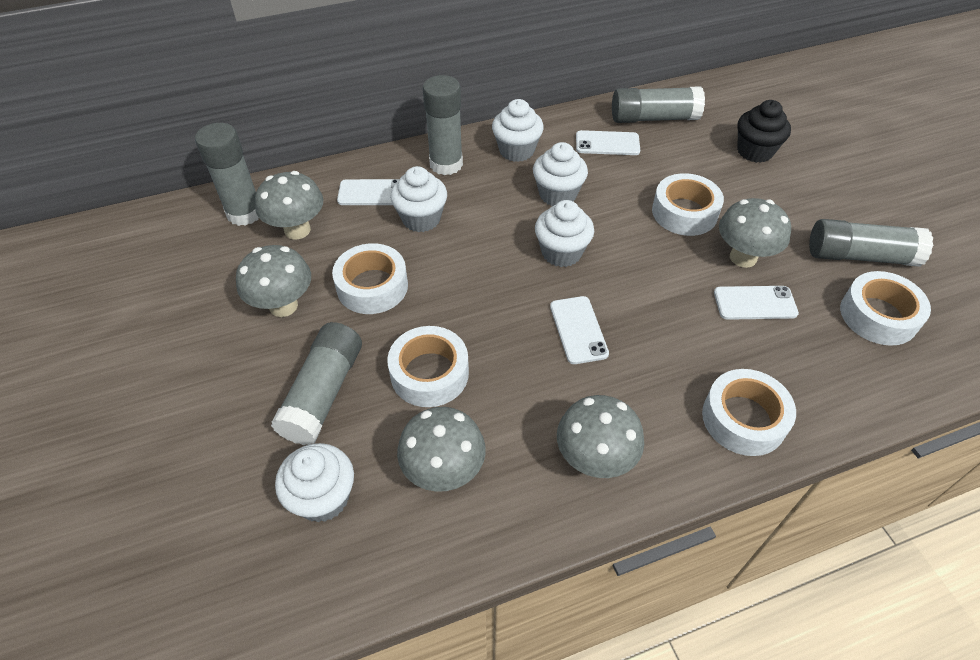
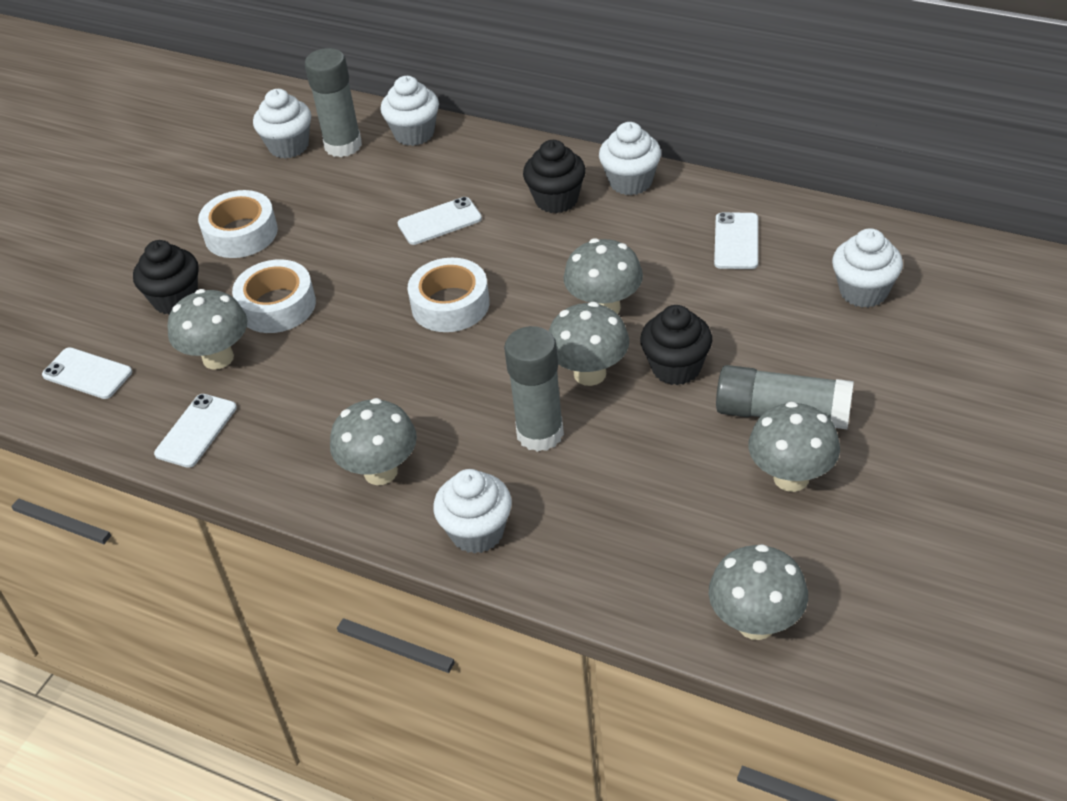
black cupcake: 1 -> 3
grey glue stick: 5 -> 3
grey mushroom: 5 -> 6
white tape: 5 -> 3

